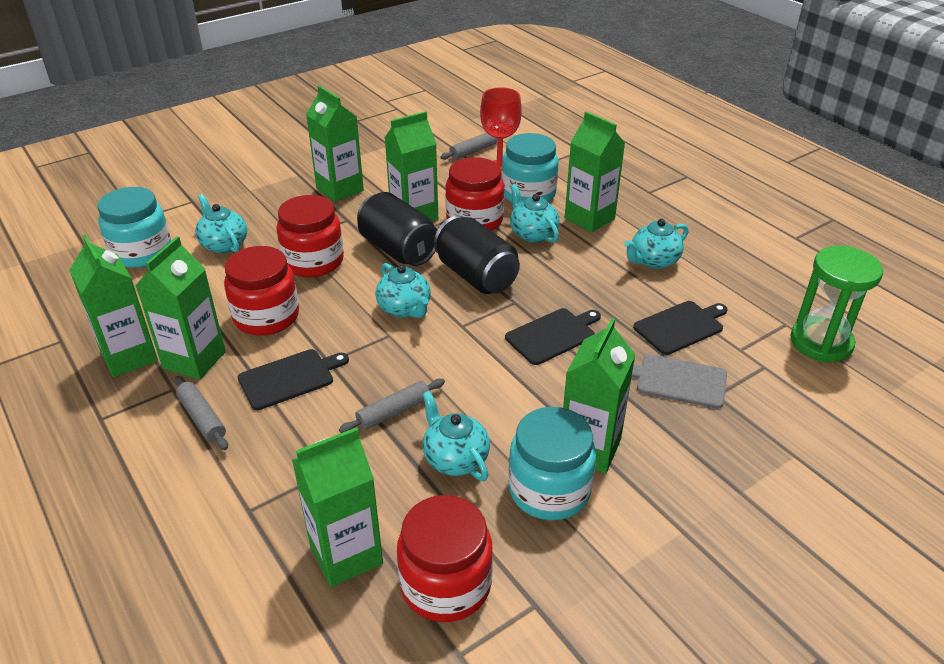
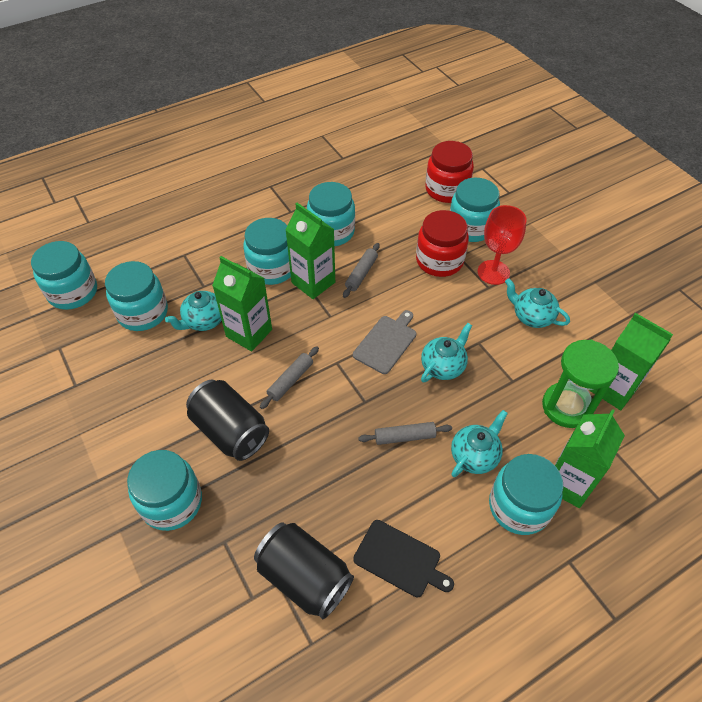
black cutting board: 3 -> 1
green carton: 7 -> 4
red jar: 4 -> 2
turquoise jar: 3 -> 7
turquoise teapot: 5 -> 4

